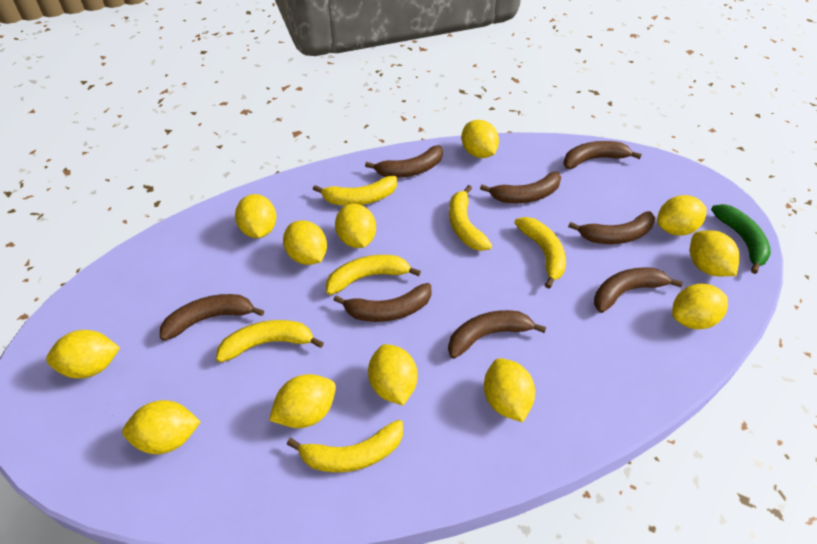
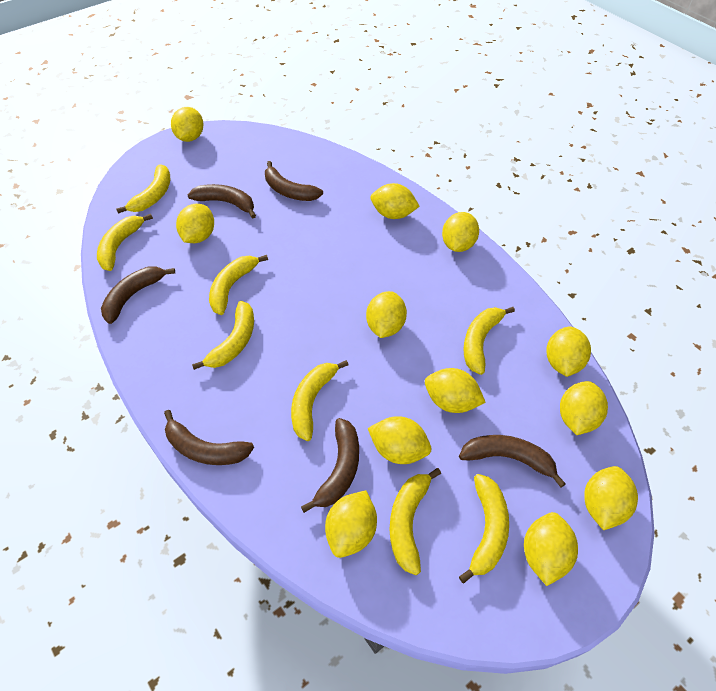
brown banana: 8 -> 6
green banana: 1 -> 0
yellow banana: 6 -> 8

